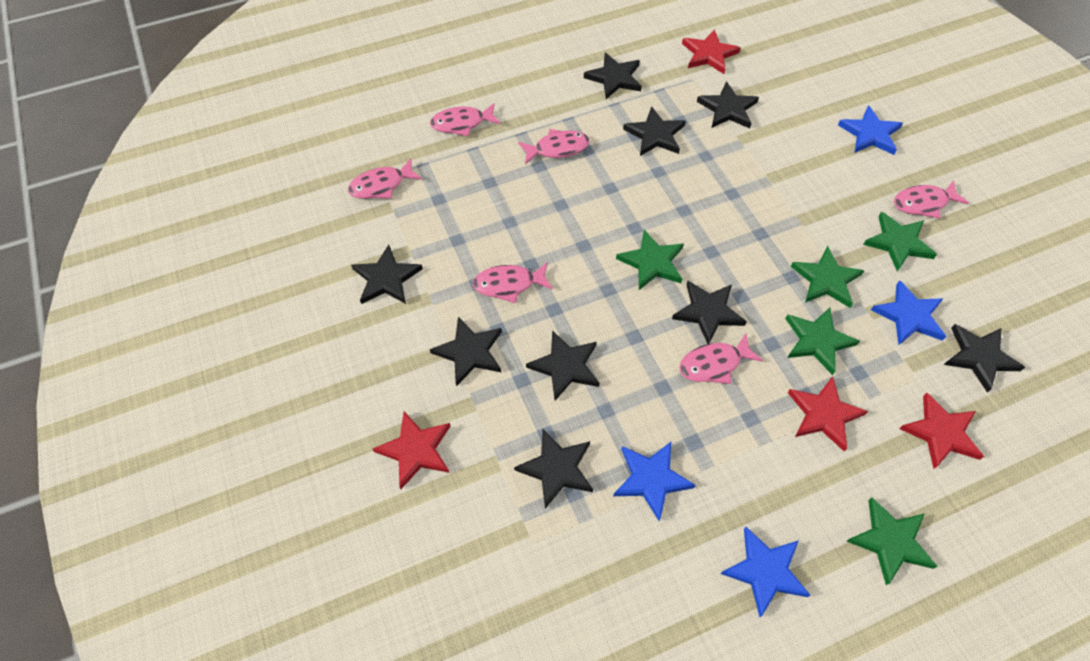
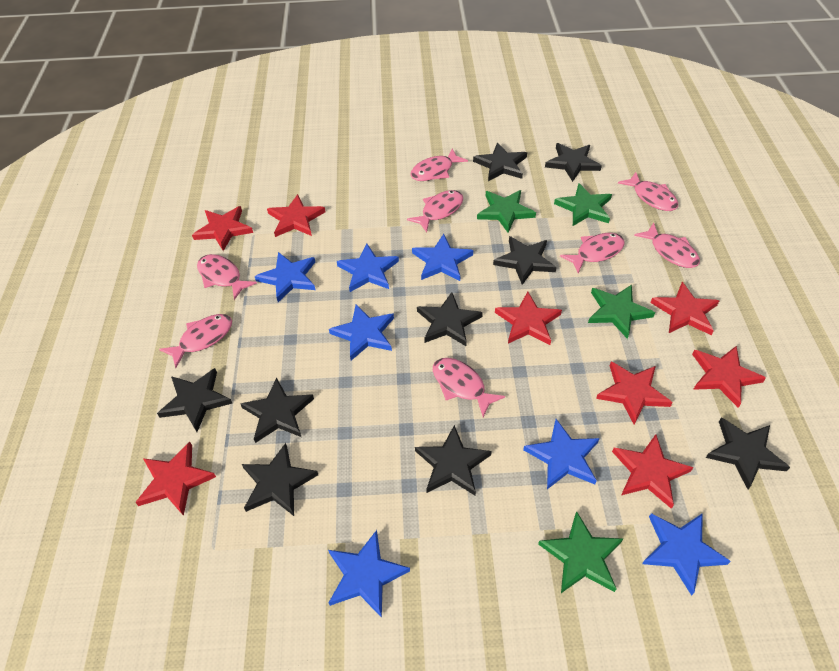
blue star: 4 -> 7
green star: 5 -> 4
pink fish: 6 -> 8
red star: 4 -> 8

